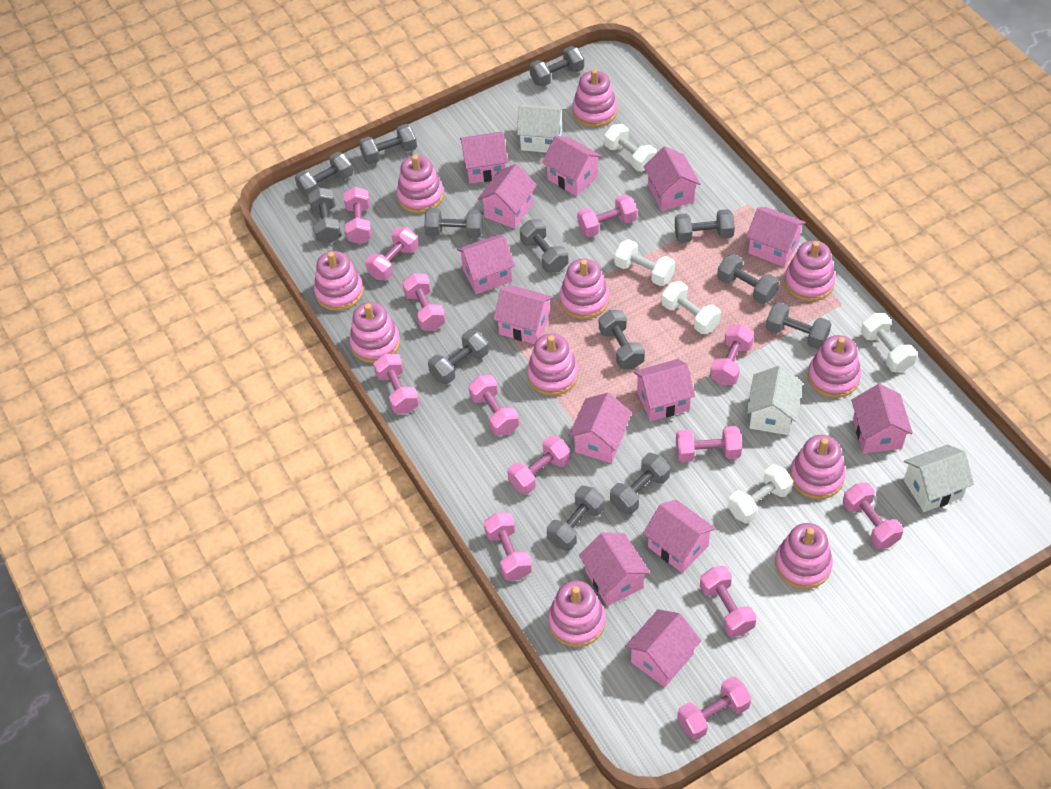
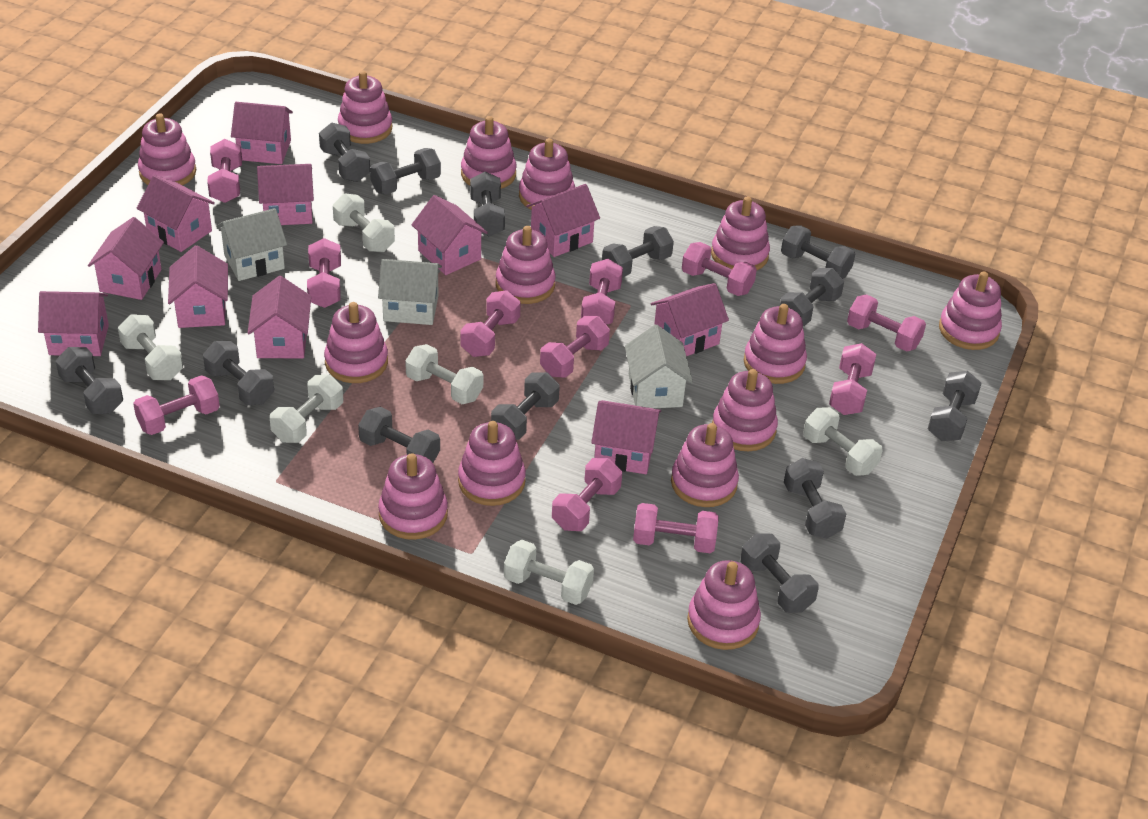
pink dumbbell: 13 -> 11
pink house: 13 -> 11
pink stacking toy: 11 -> 14
white dumbbell: 5 -> 6

